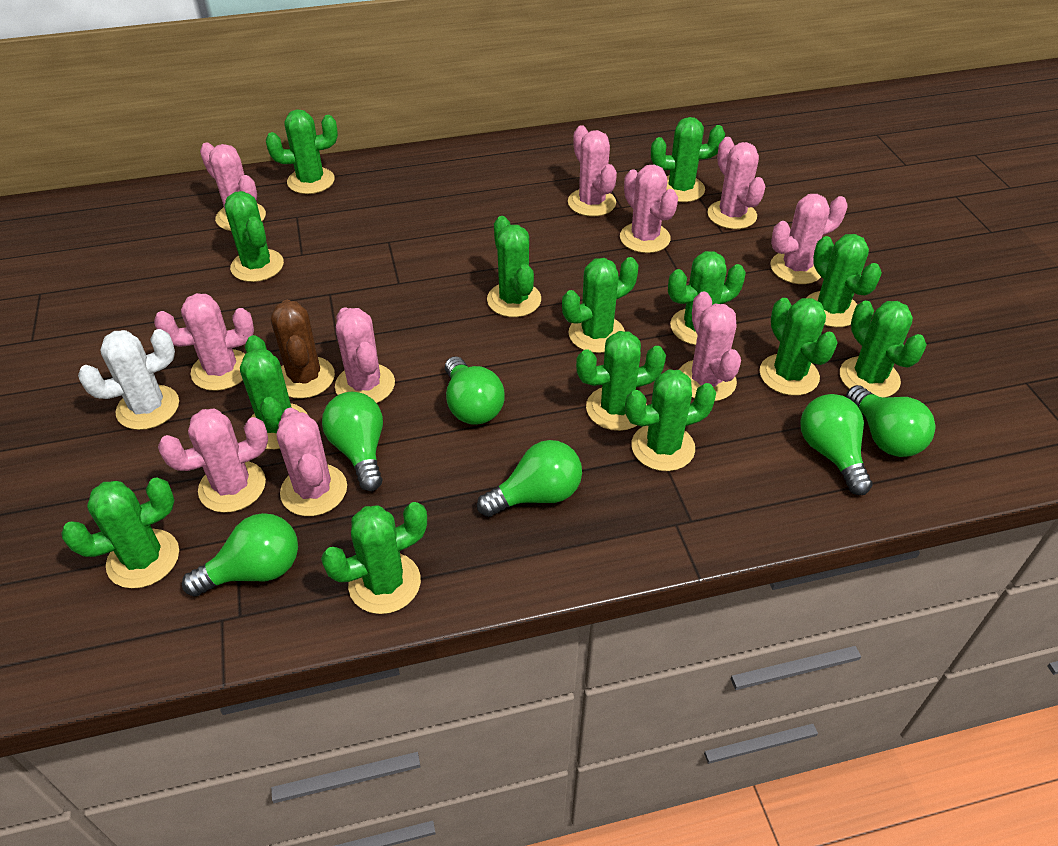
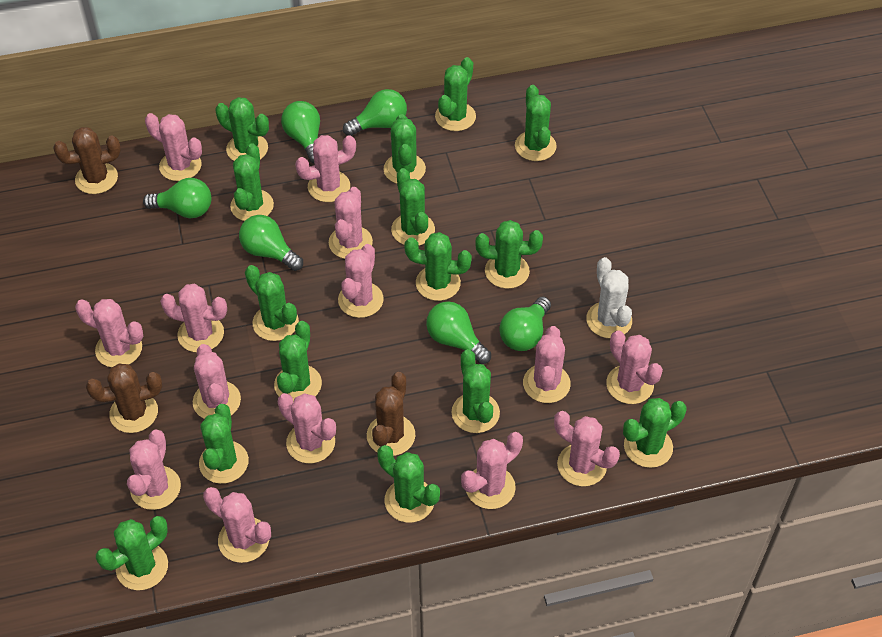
brown cactus: 1 -> 3
green cactus: 14 -> 15
pink cactus: 10 -> 14

